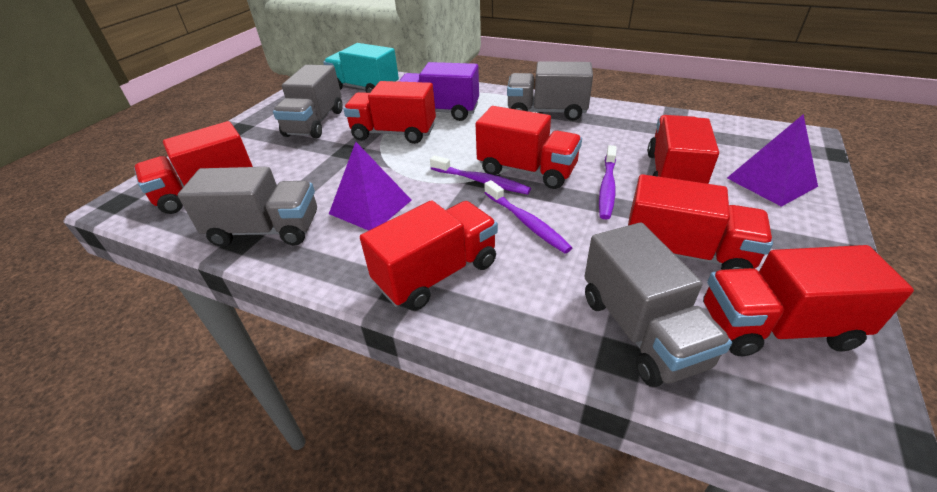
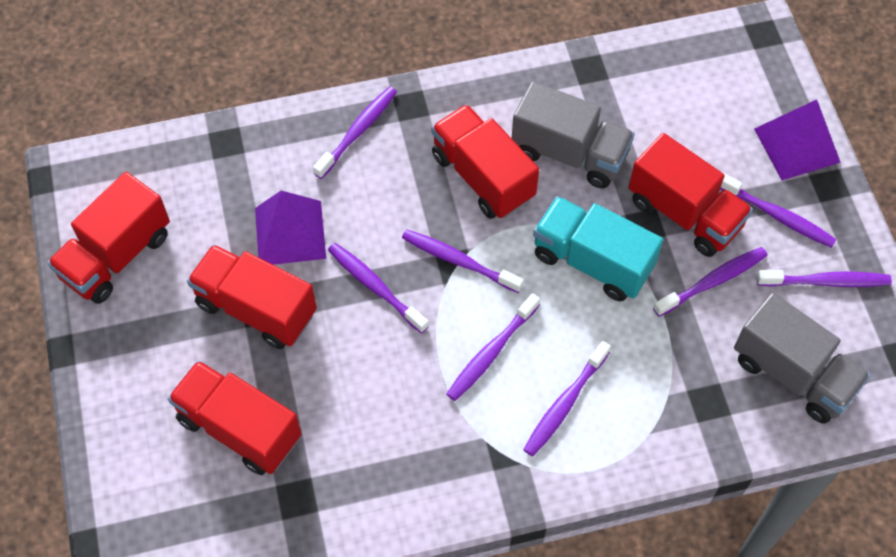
grey truck: 4 -> 2
purple toothbrush: 3 -> 8
purple truck: 1 -> 0
red truck: 7 -> 5

